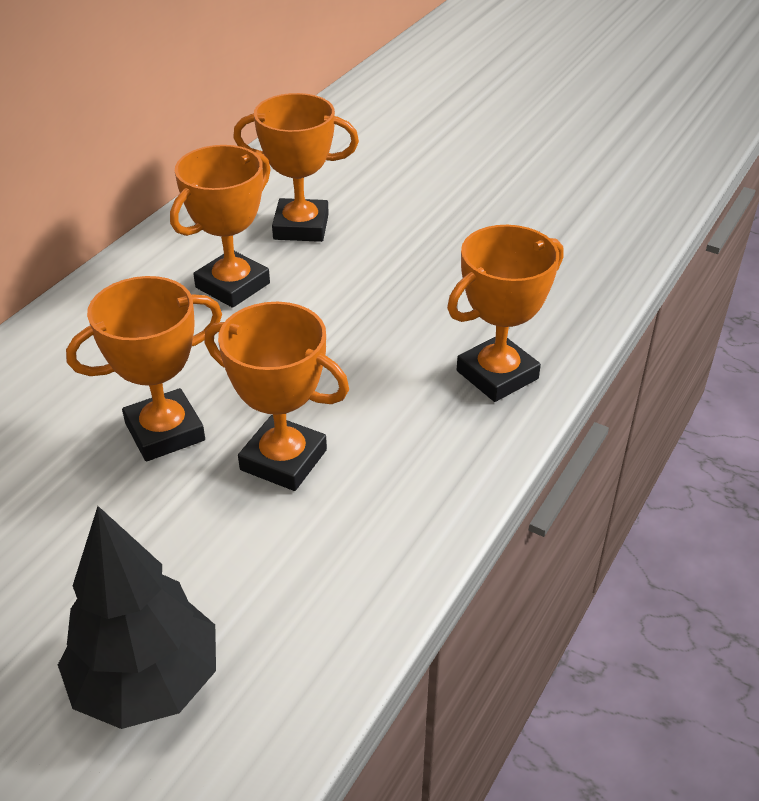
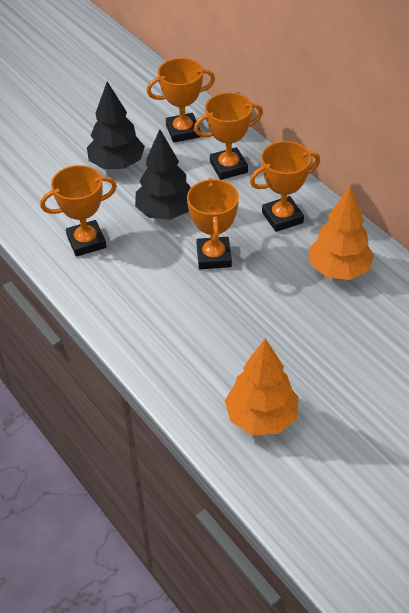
black tree: 1 -> 2
orange tree: 0 -> 2

